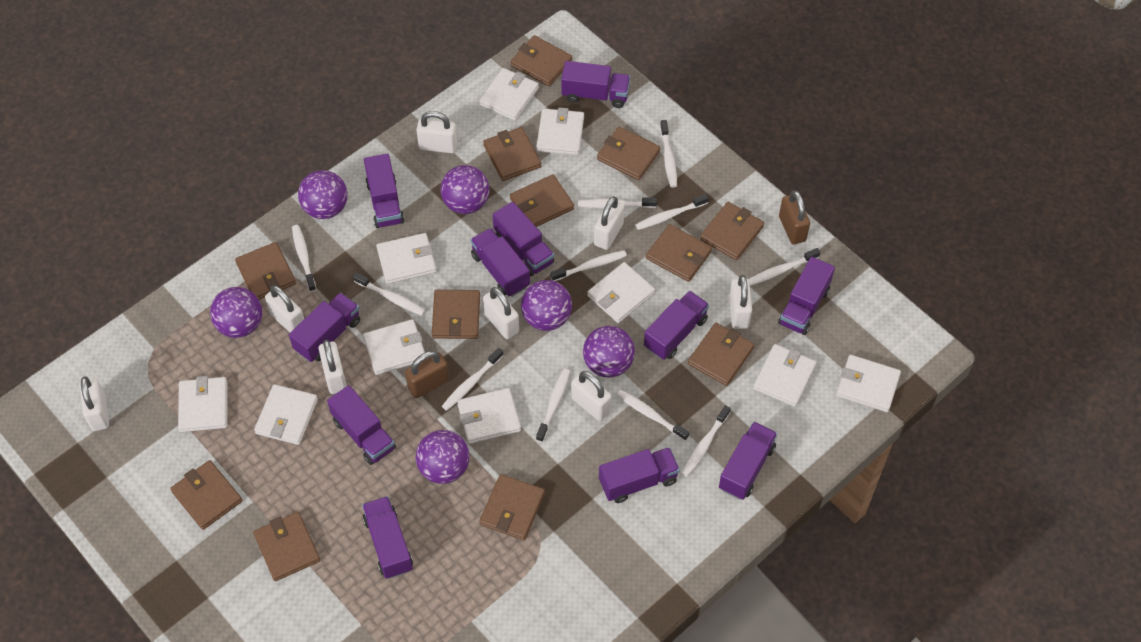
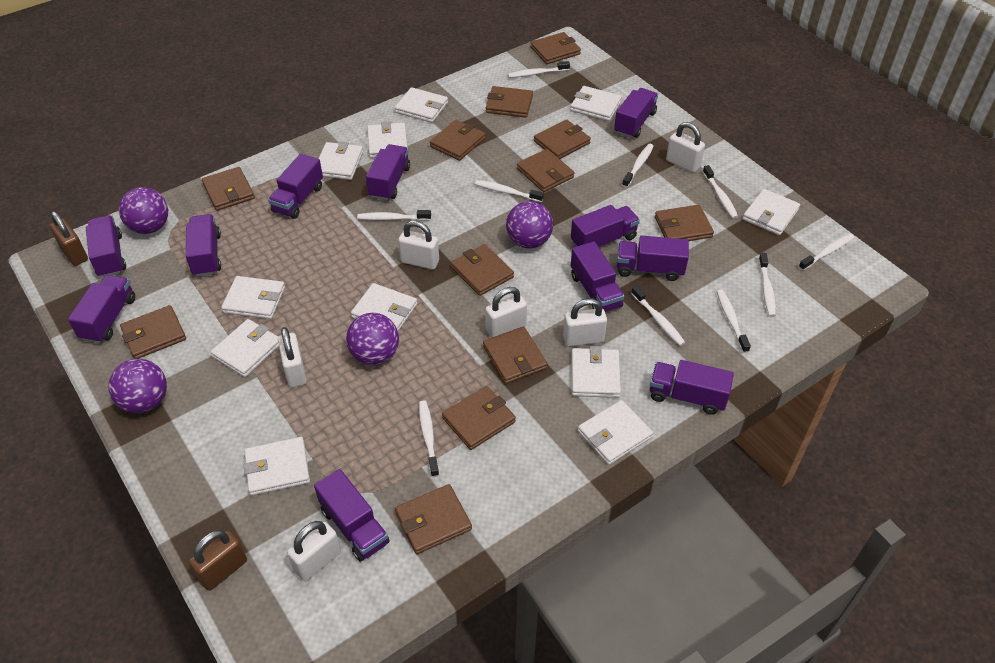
purple ball: 6 -> 4
white padlock: 8 -> 6
white toothbrush: 11 -> 10
white wallet: 10 -> 11

